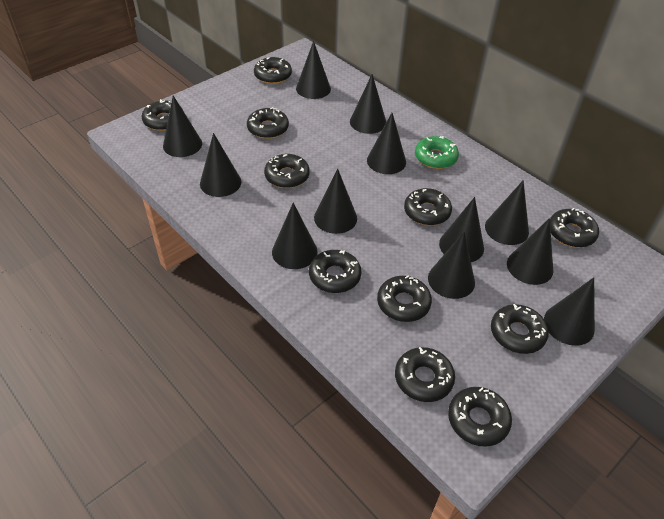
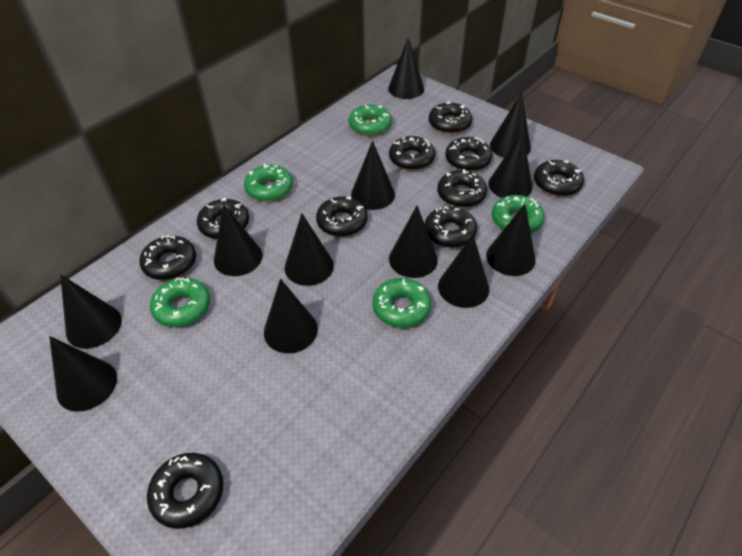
black donut: 11 -> 10
green donut: 1 -> 5

